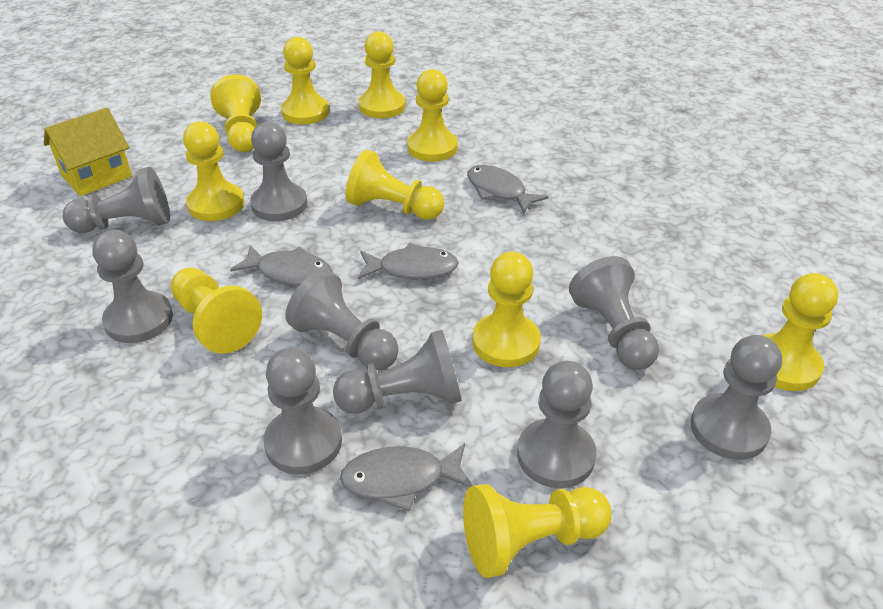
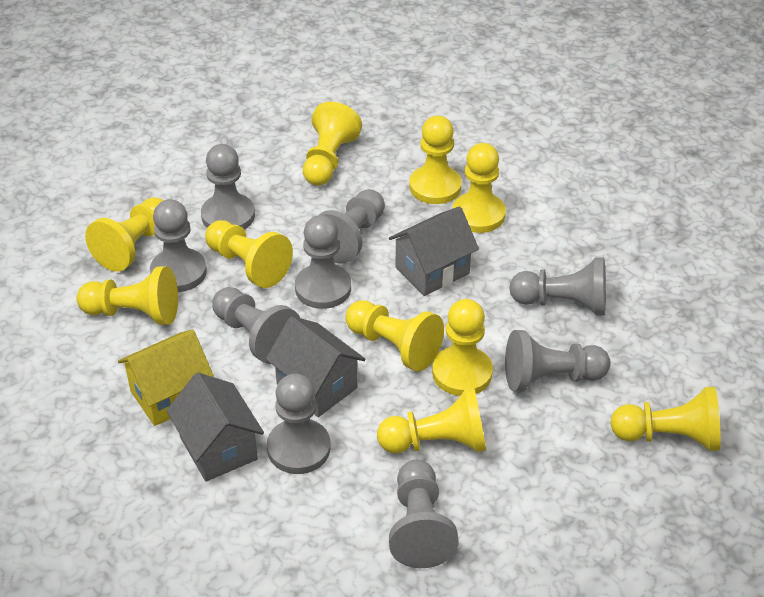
grey fish: 4 -> 0
grey house: 0 -> 3

